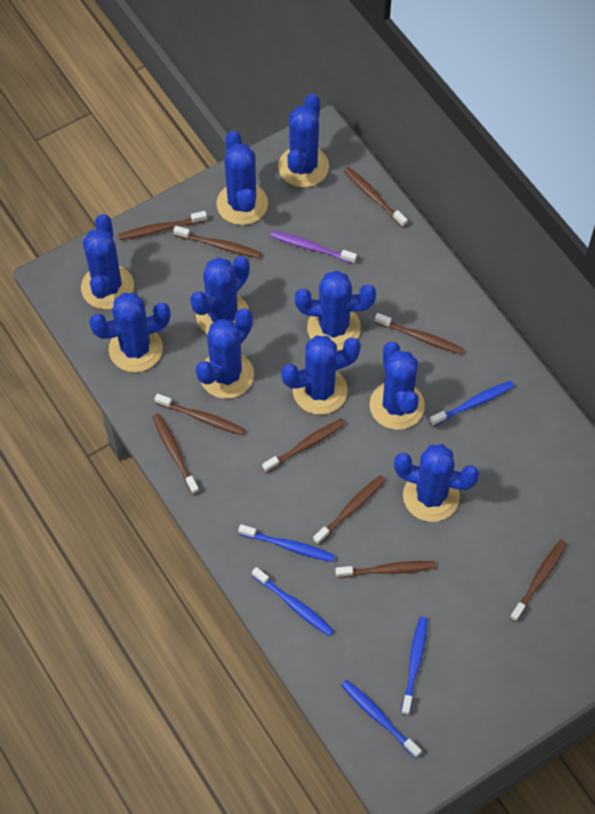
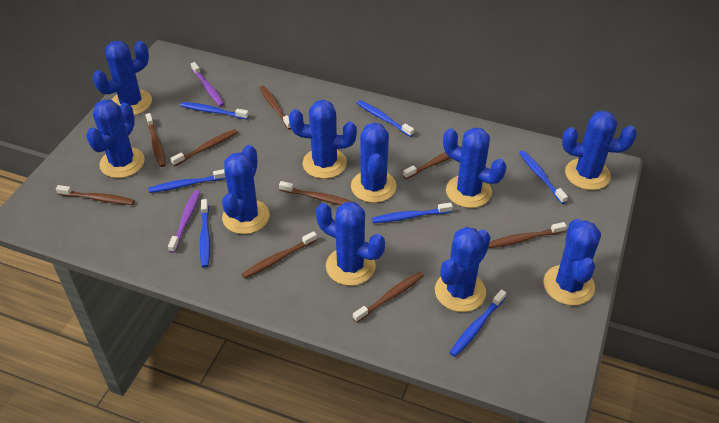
blue toothbrush: 5 -> 7
brown toothbrush: 10 -> 9
purple toothbrush: 1 -> 2

